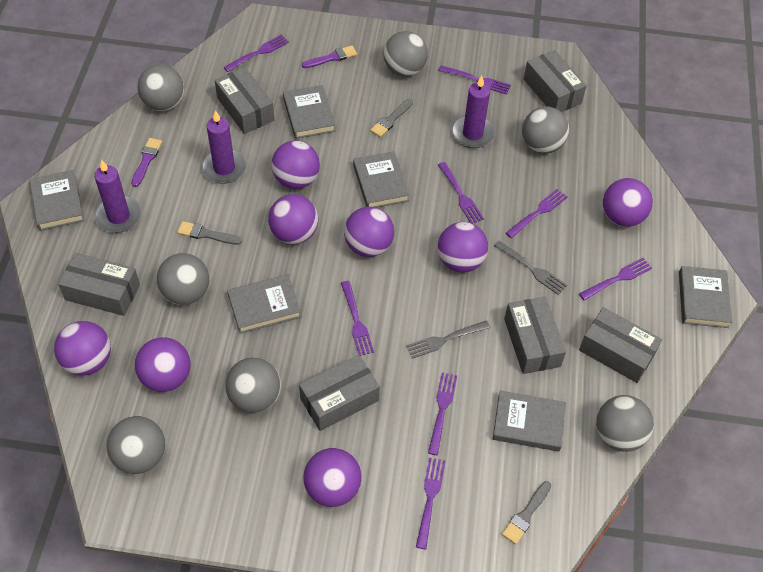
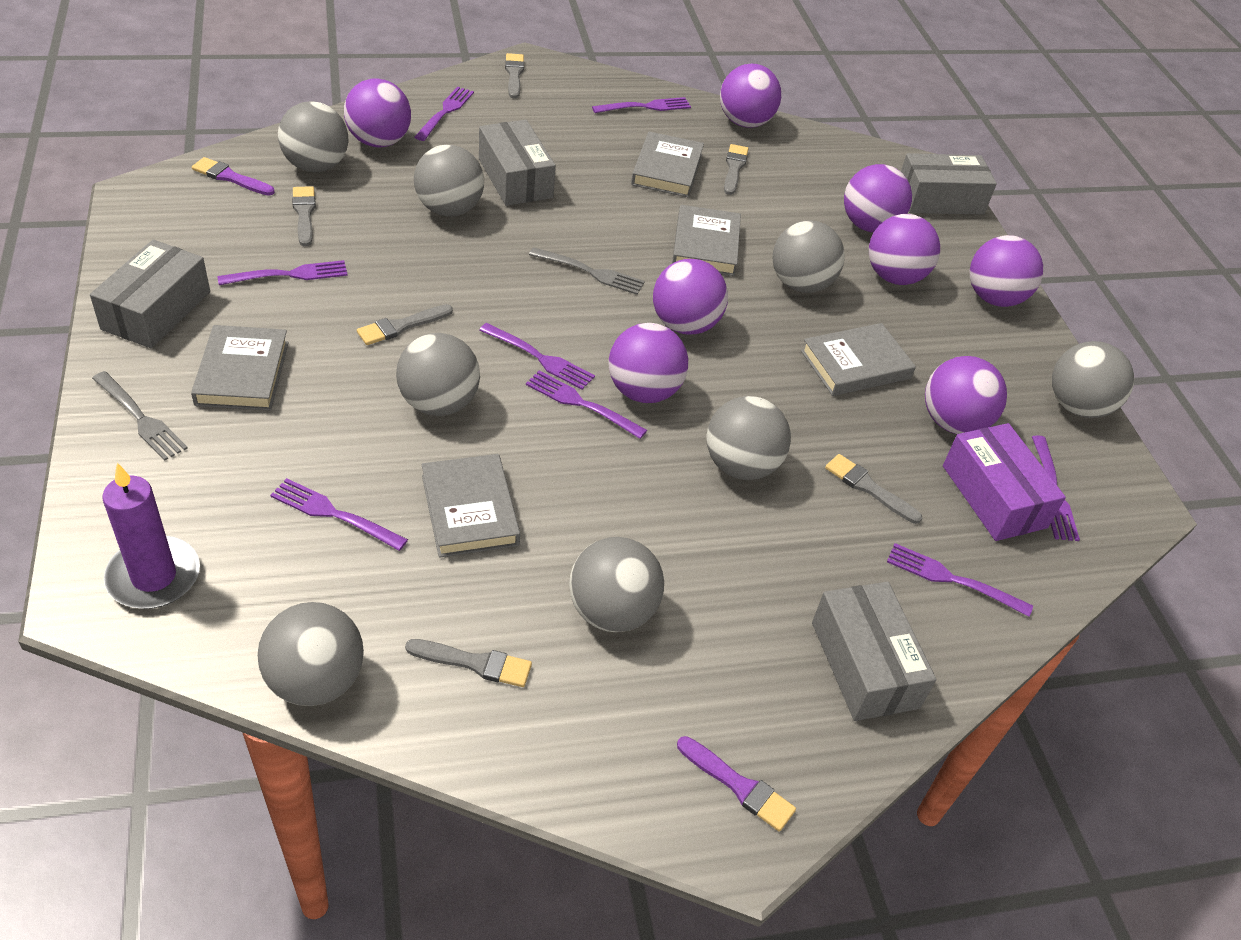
grey ball: 7 -> 8
grey book: 6 -> 5
grey box: 6 -> 4
grey brush: 3 -> 6
purple box: 0 -> 1
purple candle: 3 -> 1

